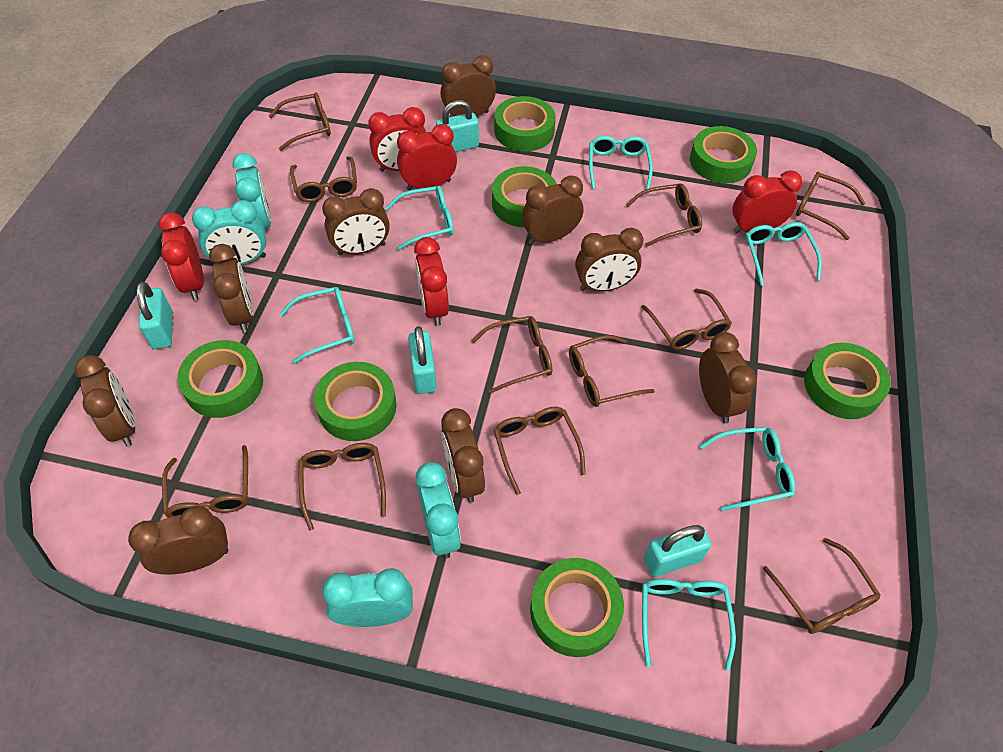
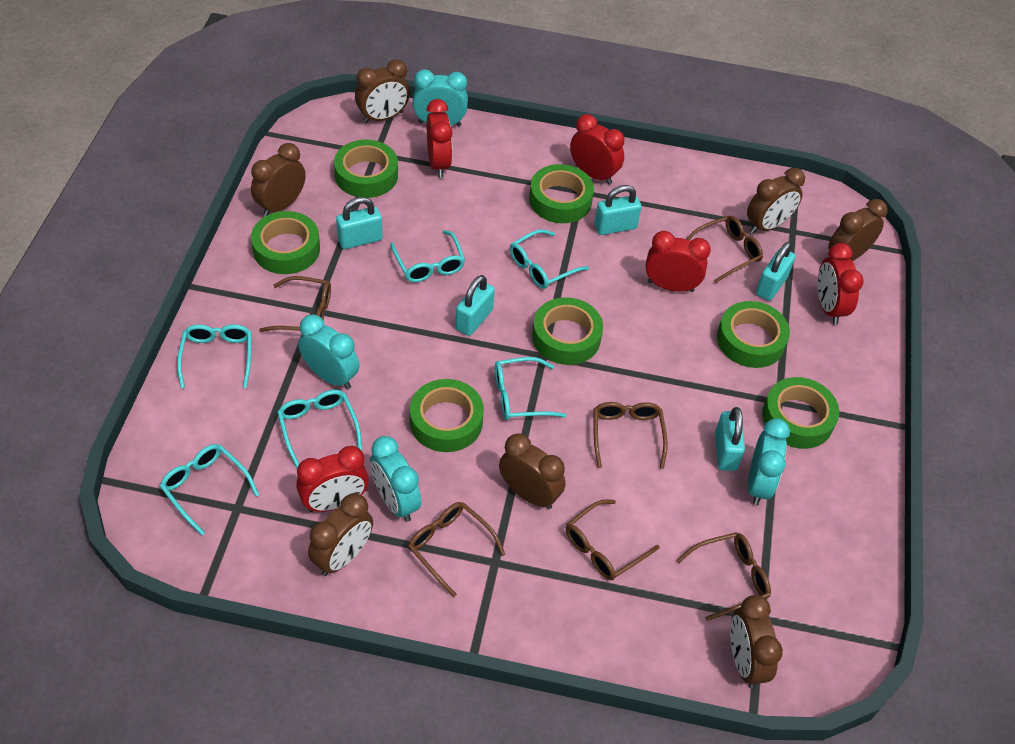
brown clock: 9 -> 7
brown glasses: 11 -> 6
turquoise padlock: 4 -> 5

